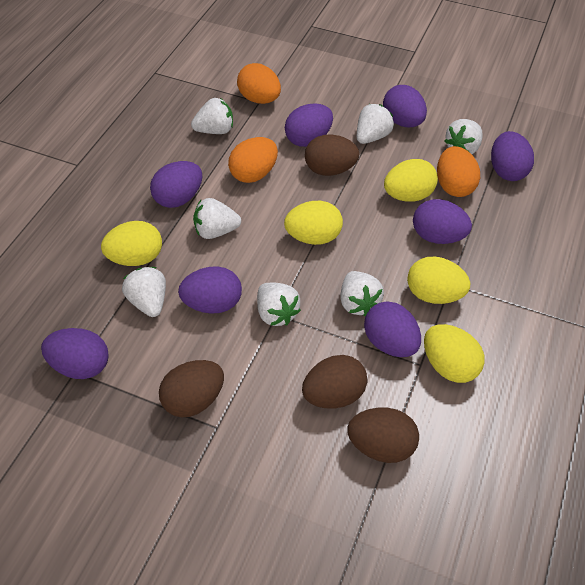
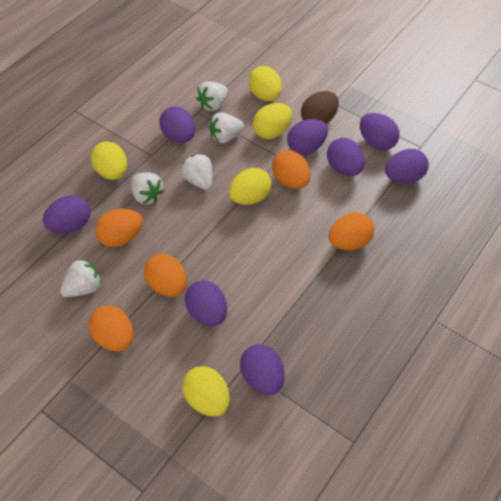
brown egg: 4 -> 1
orange egg: 3 -> 5
white strawberry: 7 -> 5

